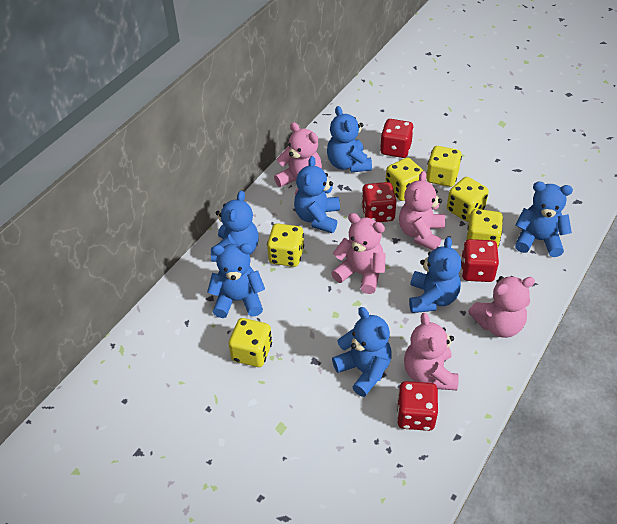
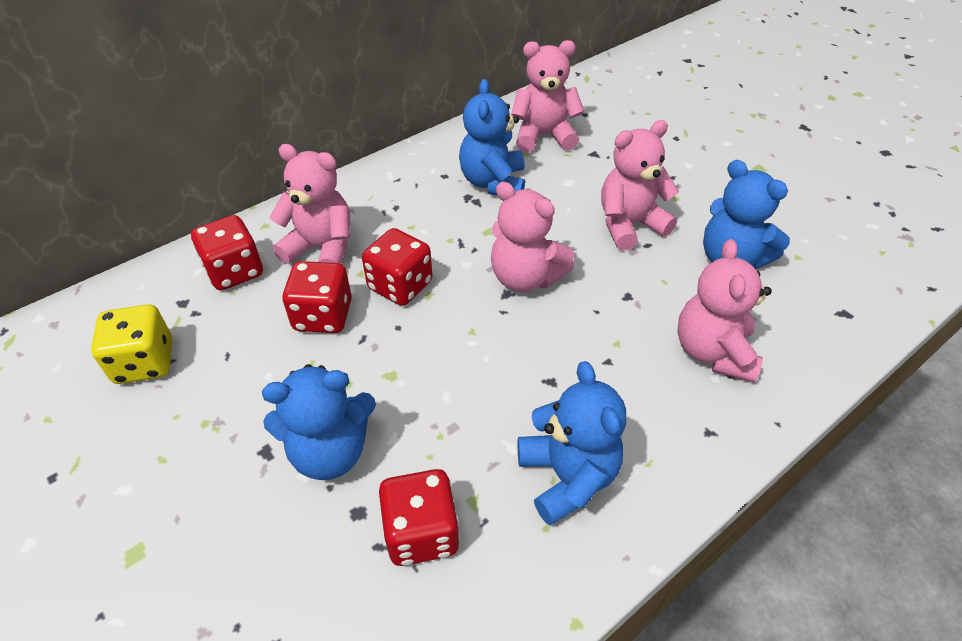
blue teddy bear: 7 -> 4
yellow dice: 6 -> 1

